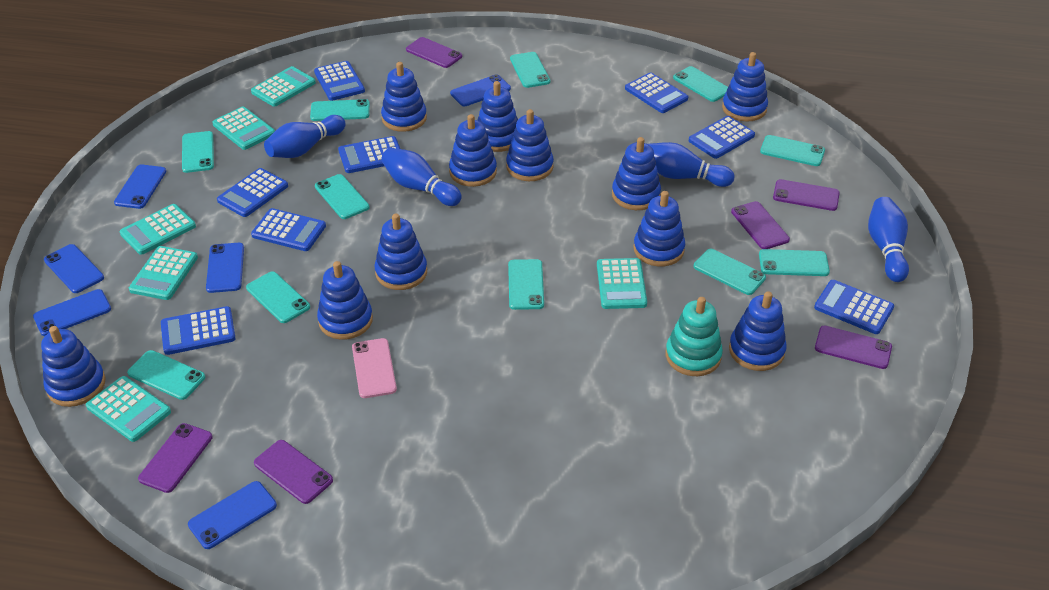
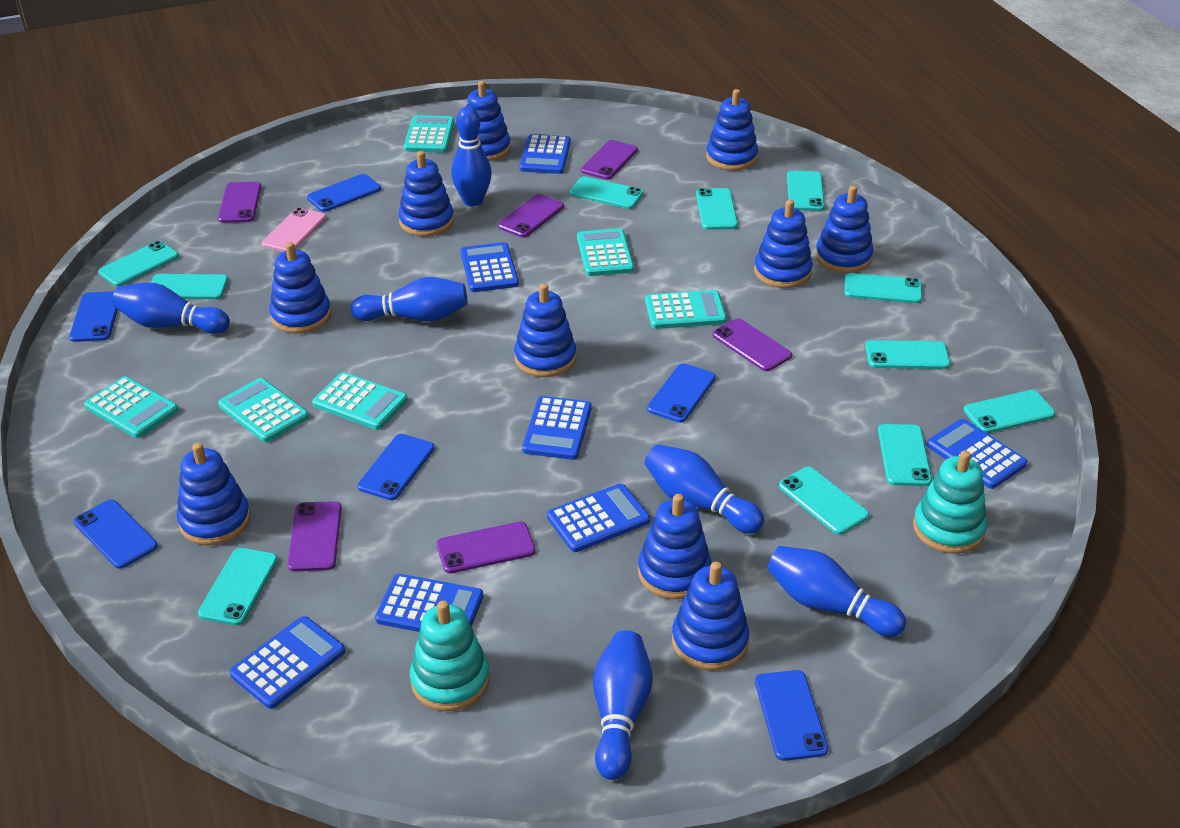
blue bowling pin: 4 -> 6
blue calculator: 8 -> 7
blue stacking toy: 11 -> 10
turquoise stacking toy: 1 -> 2

